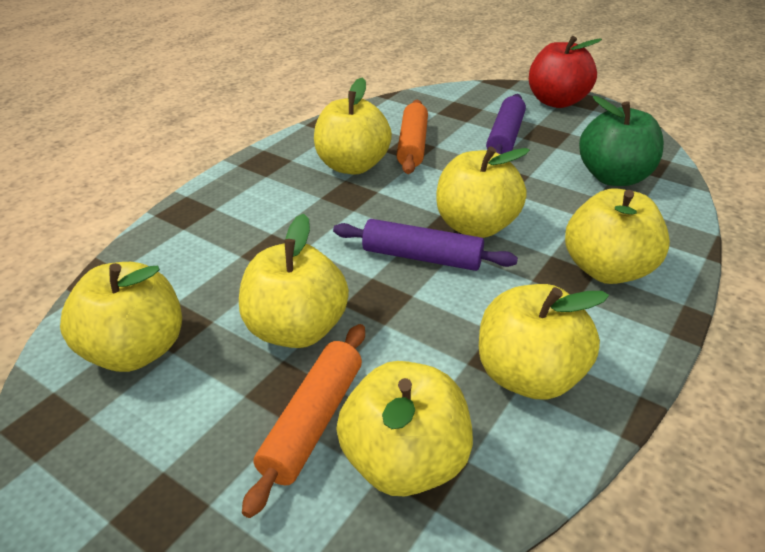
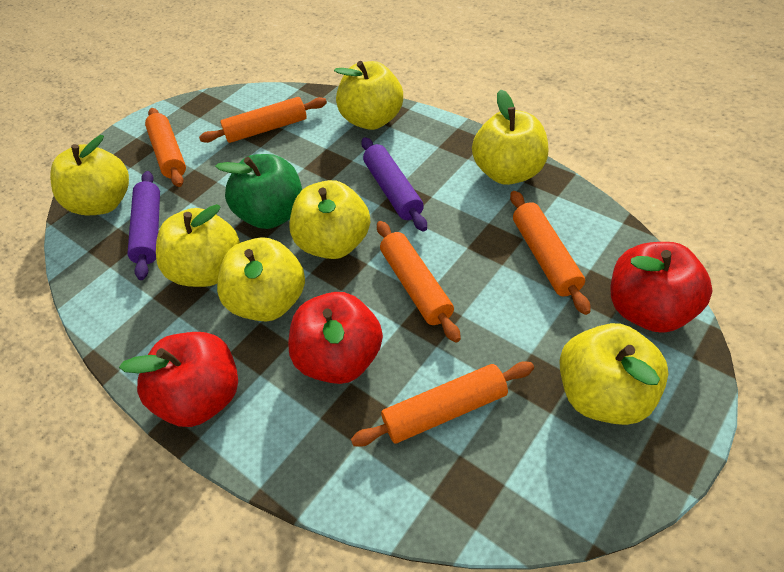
orange rolling pin: 2 -> 5
red apple: 1 -> 3

